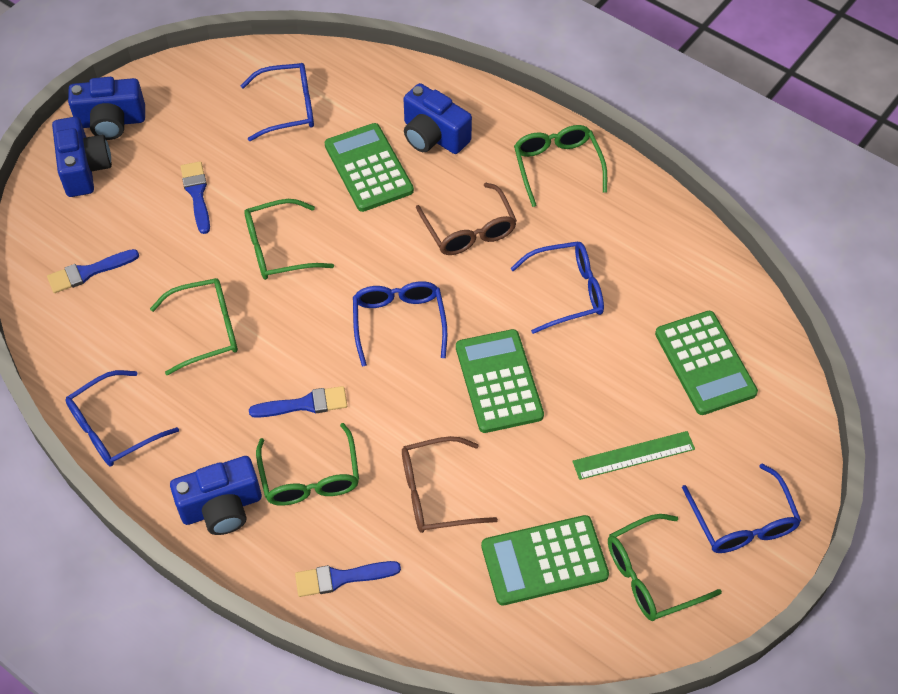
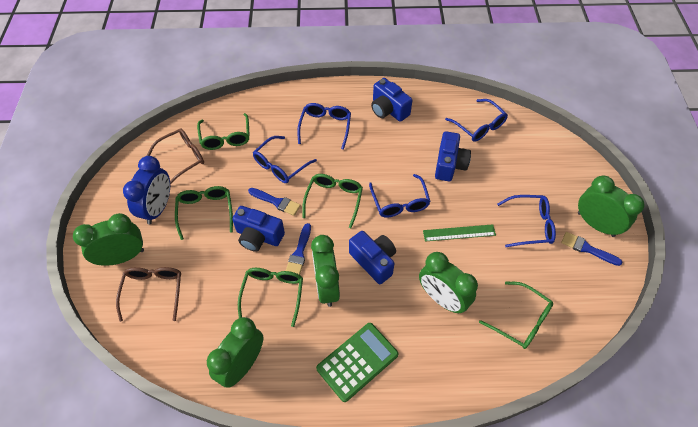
blue brush: 4 -> 3
blue clock: 0 -> 1
green calculator: 4 -> 1
green clock: 0 -> 5

